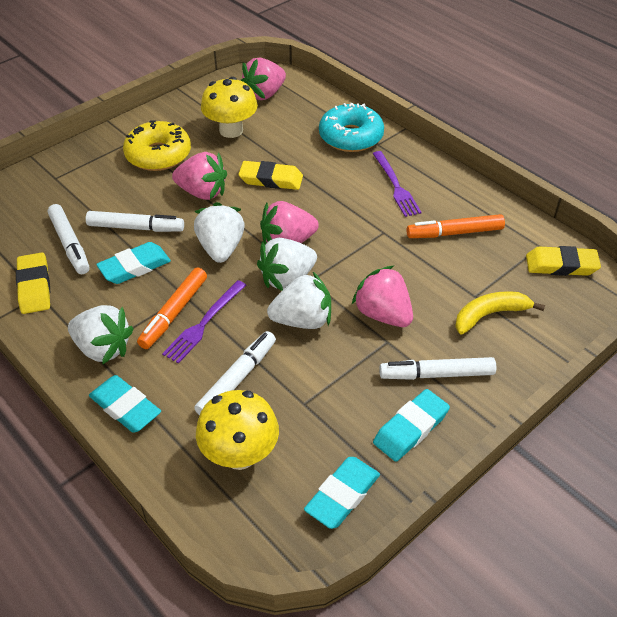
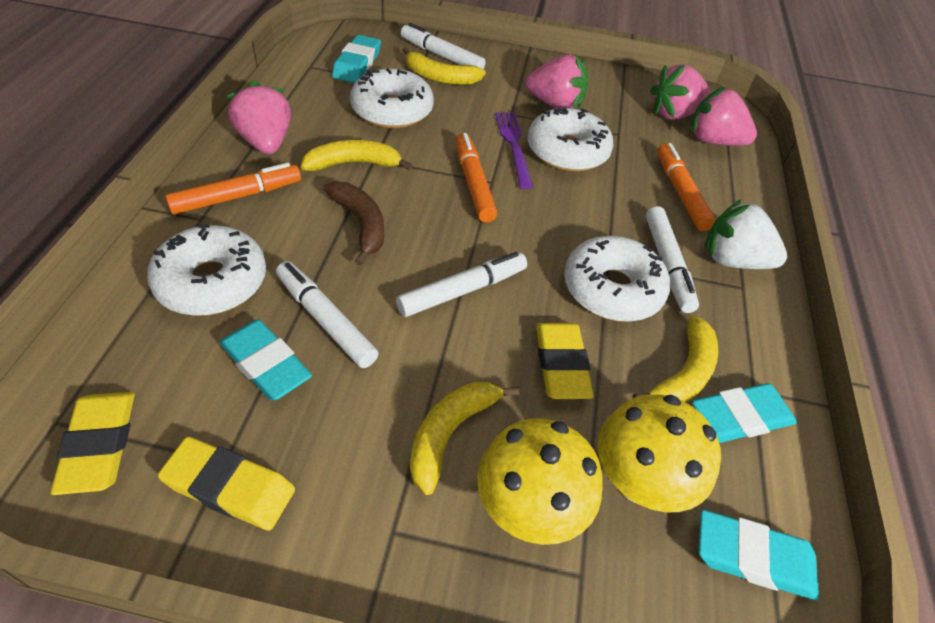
brown banana: 0 -> 1
orange marker: 2 -> 3
purple fork: 2 -> 1
turquoise donut: 1 -> 0
white donut: 0 -> 4
white strawberry: 4 -> 1
yellow banana: 1 -> 4
yellow donut: 1 -> 0

